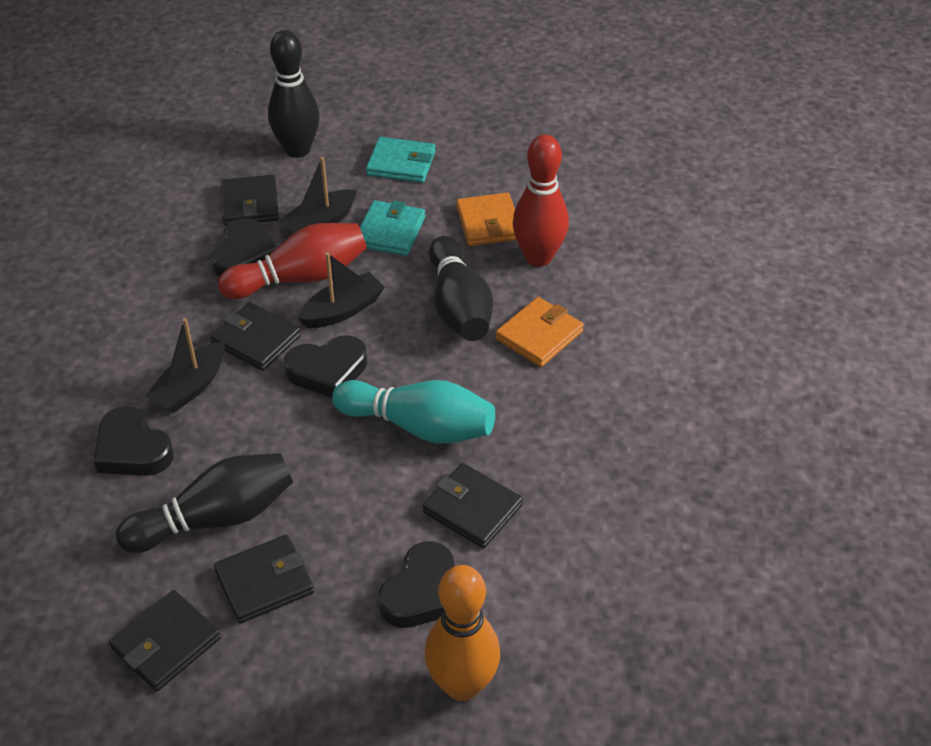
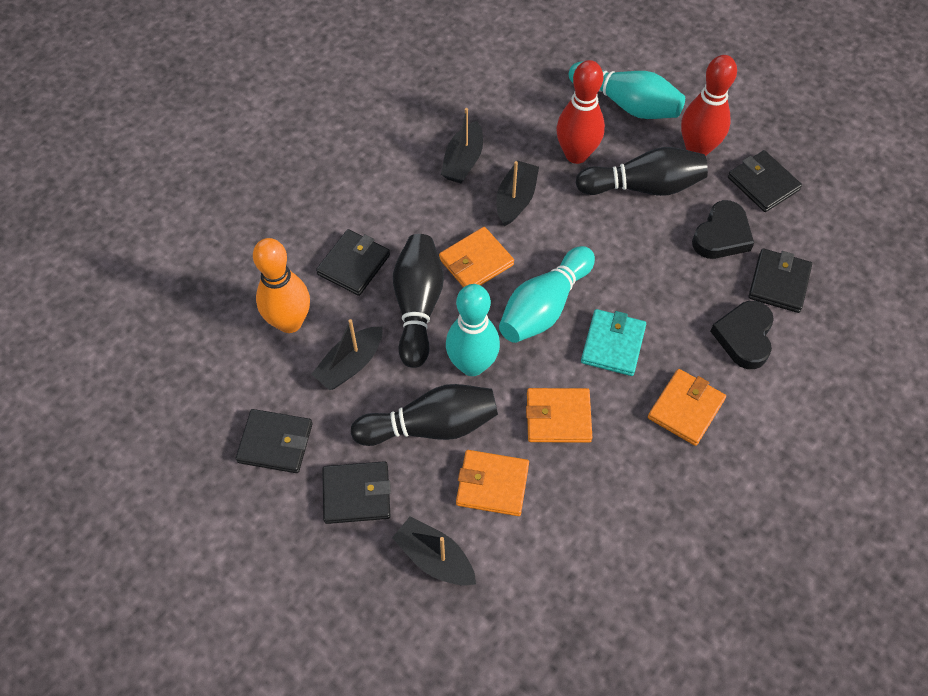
black boat: 3 -> 4
black heart: 4 -> 2
orange wallet: 2 -> 4
turquoise bowling pin: 1 -> 3
turquoise wallet: 2 -> 1

